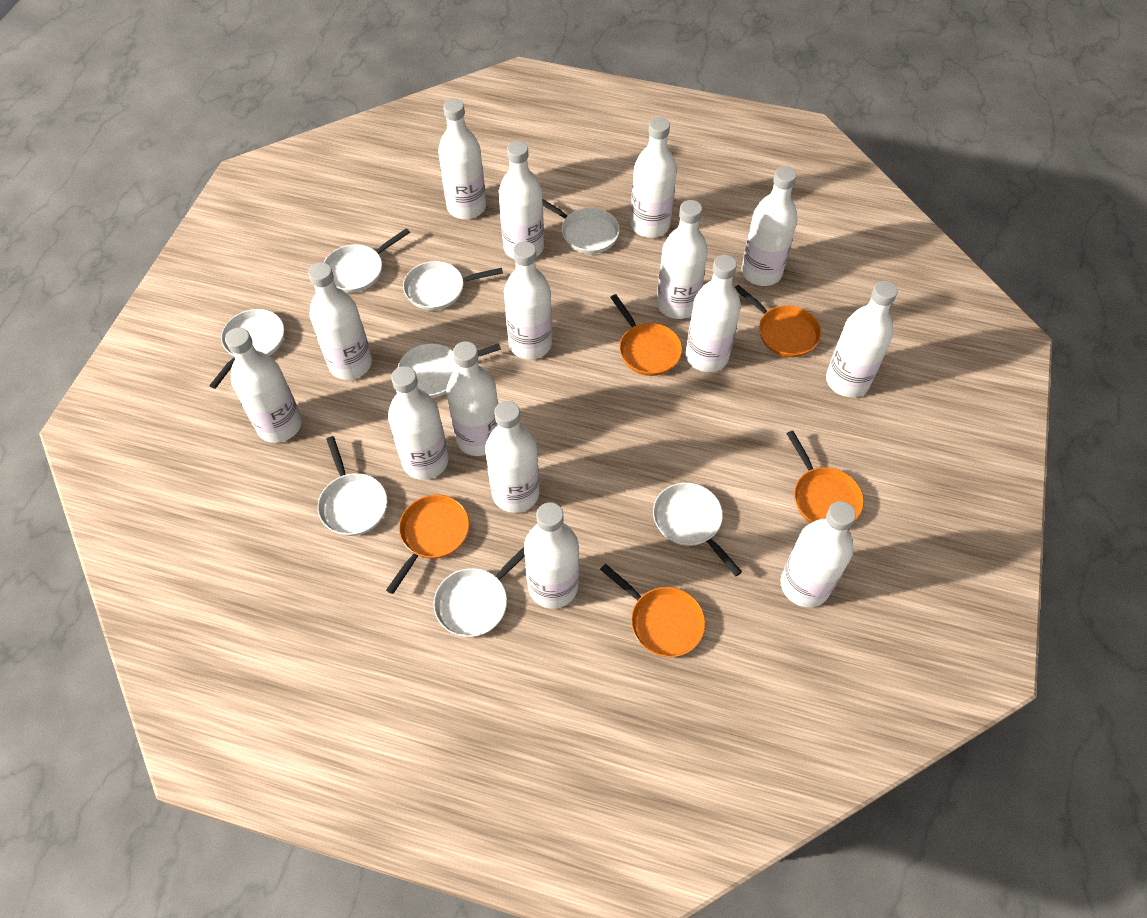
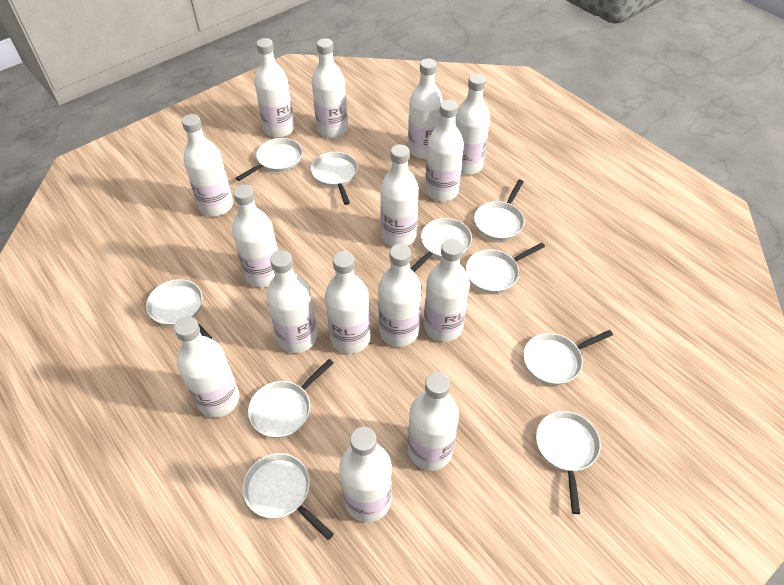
orange pan: 5 -> 0
white pan: 8 -> 10

